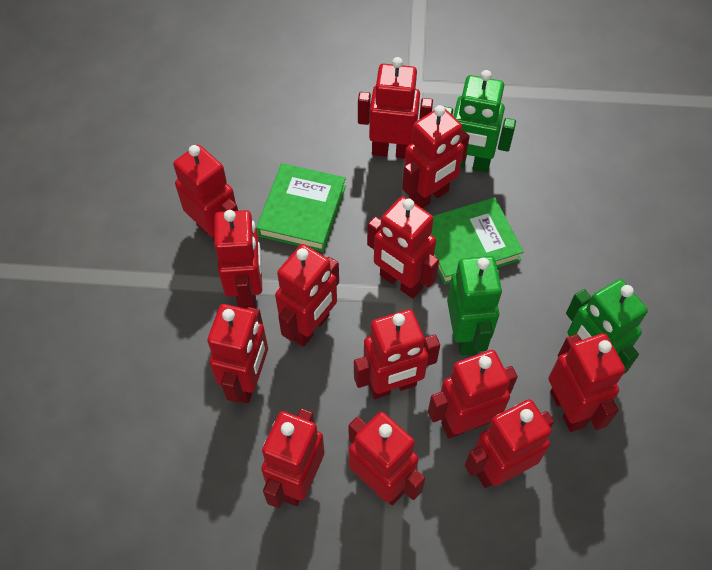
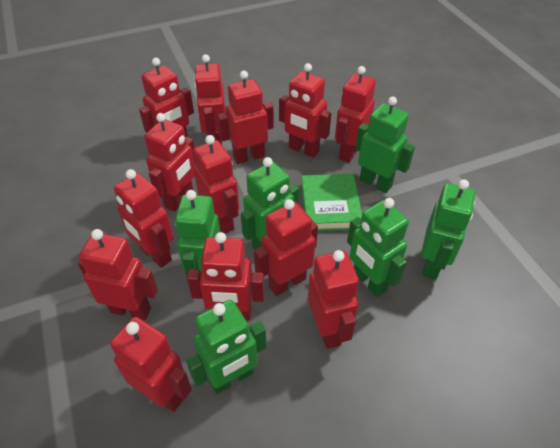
green book: 2 -> 1
green robot: 3 -> 6

